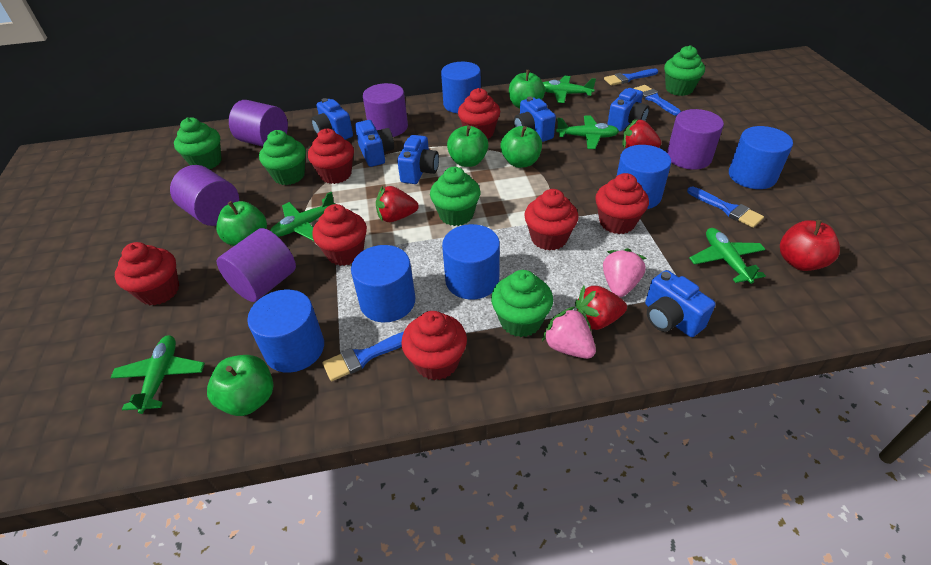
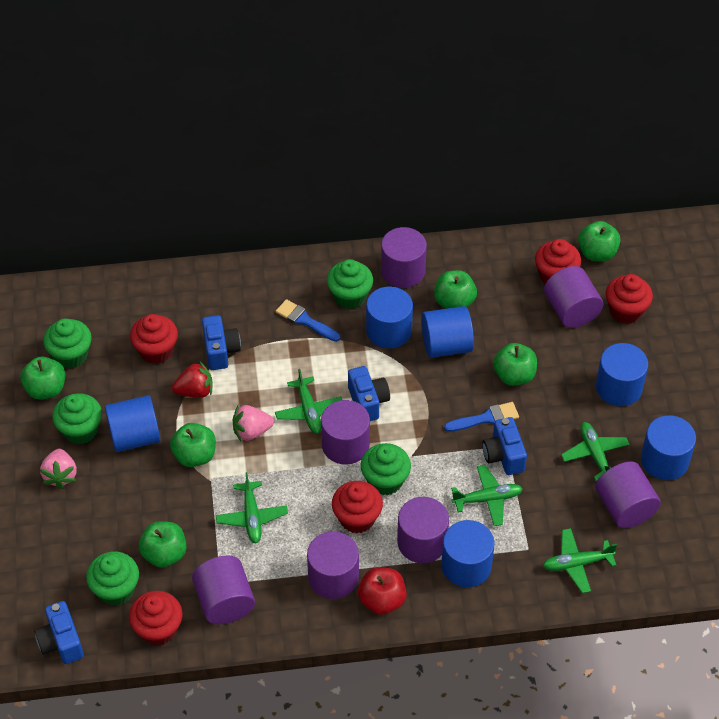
blue brush: 4 -> 2
blue camera: 6 -> 4
green apple: 5 -> 6
purple cylinder: 5 -> 7
red cupcake: 7 -> 5
red strawberry: 3 -> 1

